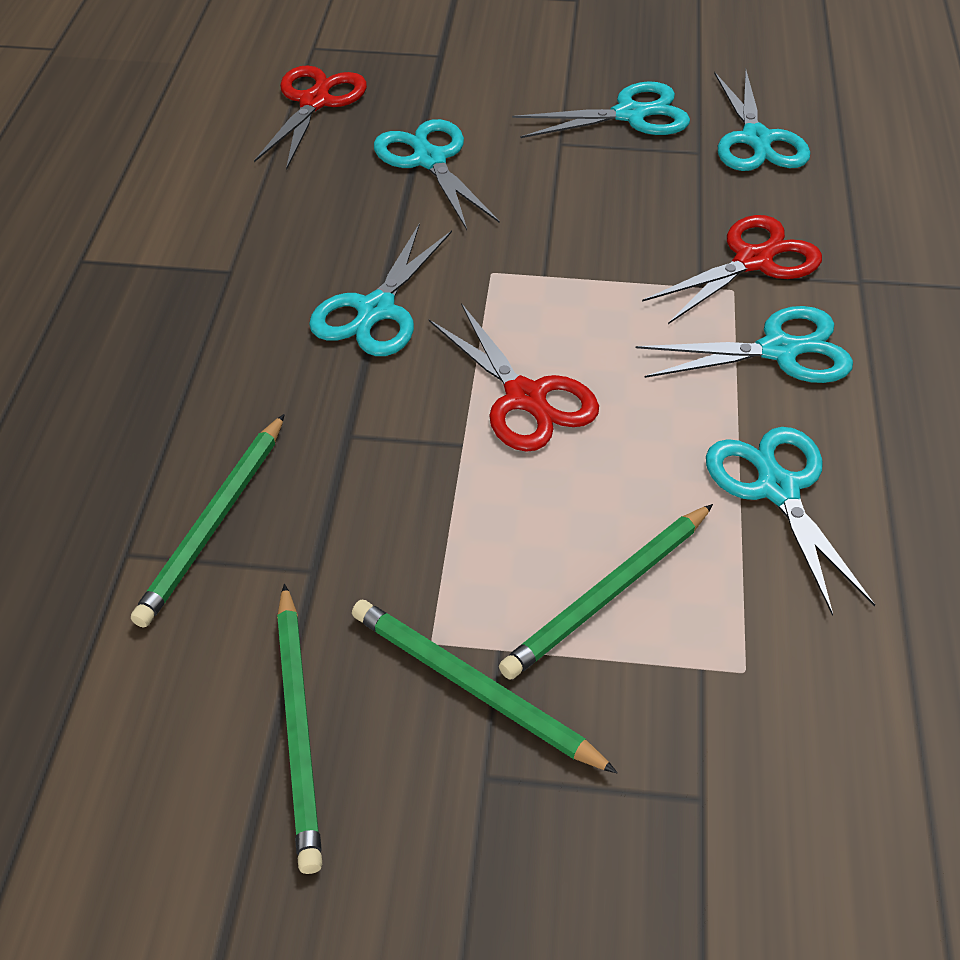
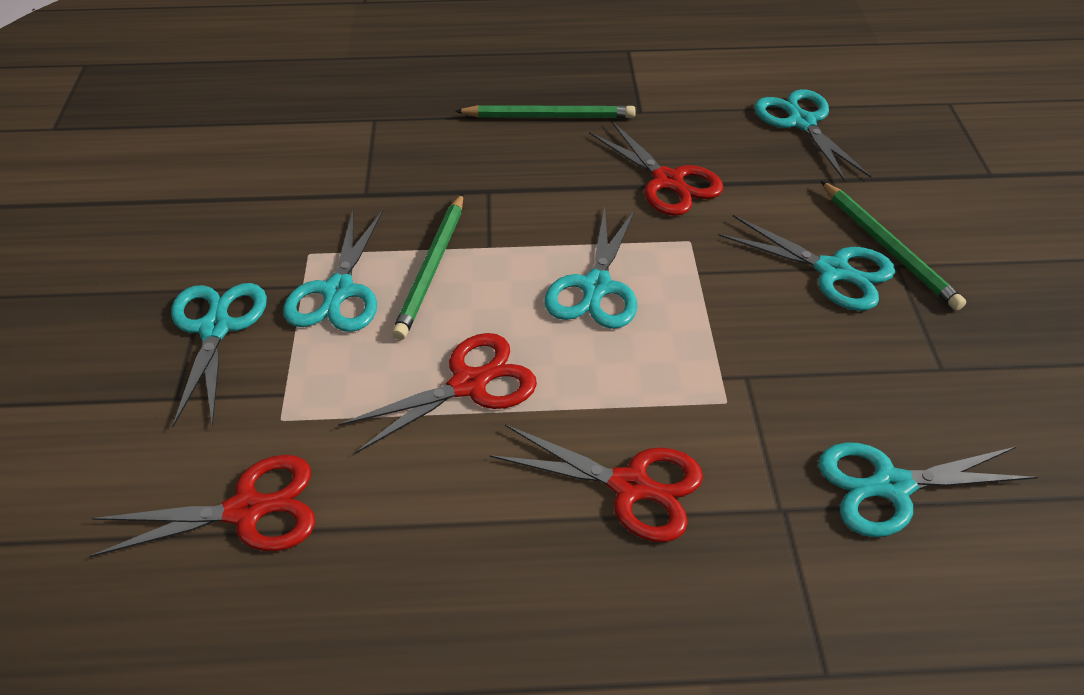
green pencil: 4 -> 3
red scissors: 3 -> 4

